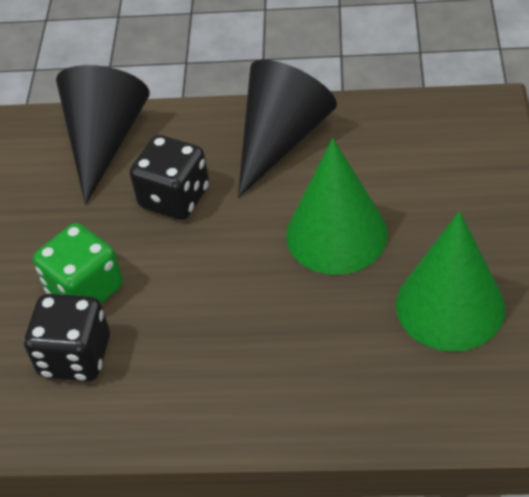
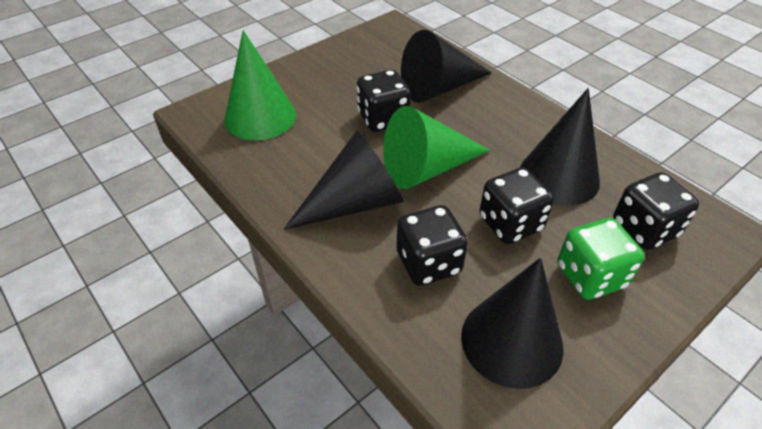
black cone: 2 -> 4
black dice: 2 -> 4

